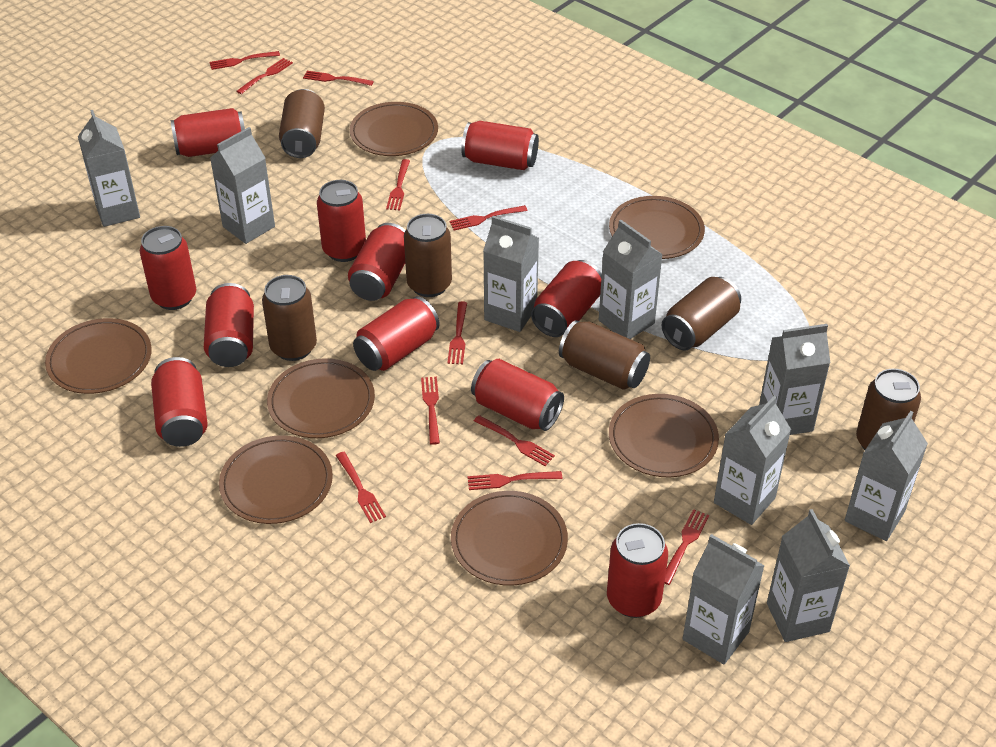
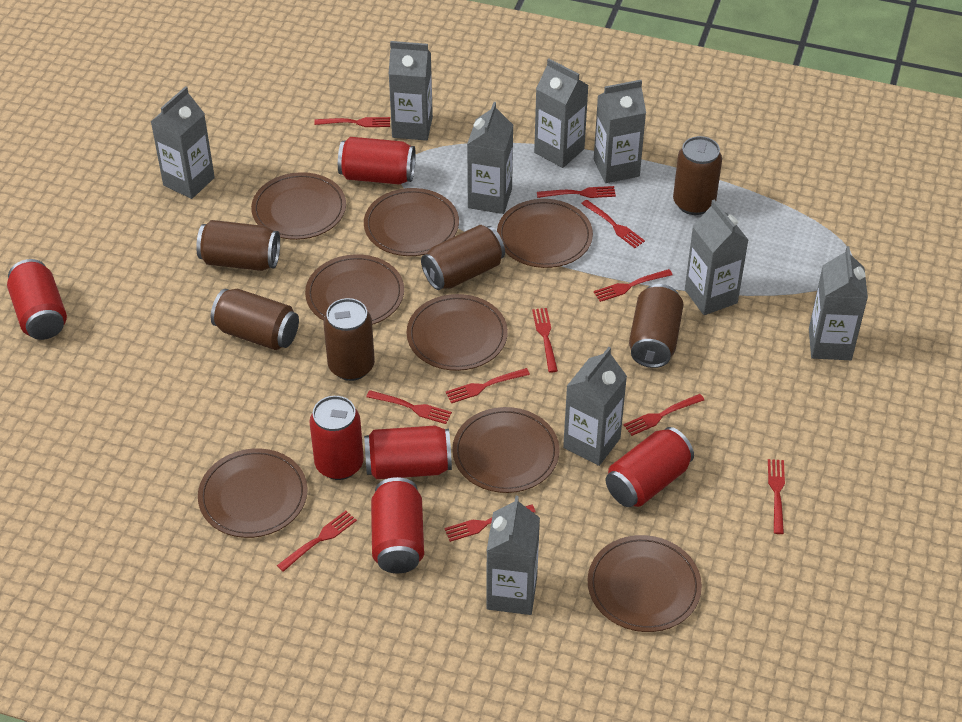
brown plate: 7 -> 8
red can: 11 -> 6

